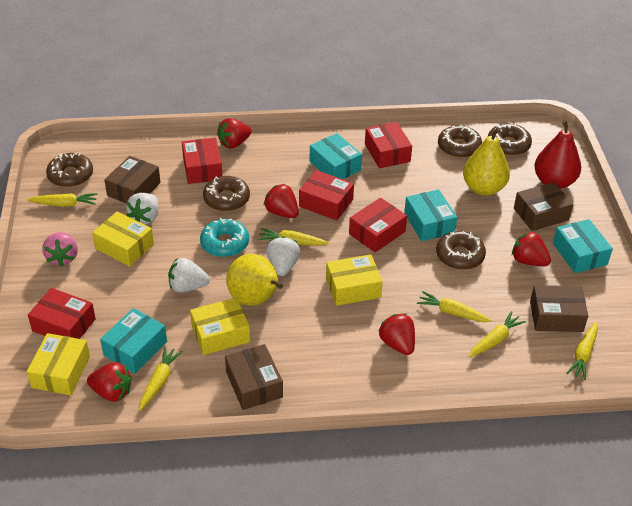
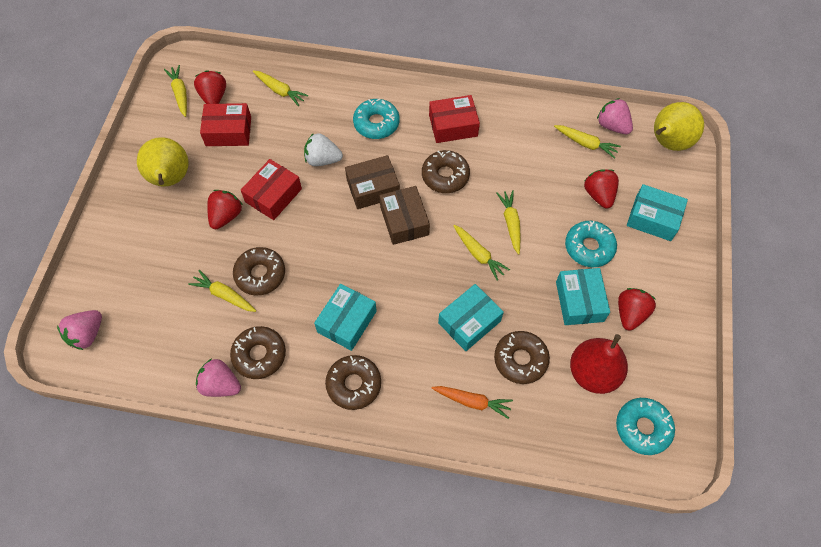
brown box: 4 -> 2
orange carrot: 0 -> 1
pink strawberry: 1 -> 3
red box: 5 -> 3
red strawberry: 5 -> 4
turquoise donut: 1 -> 3
white strawberry: 3 -> 1
yellow box: 4 -> 0

